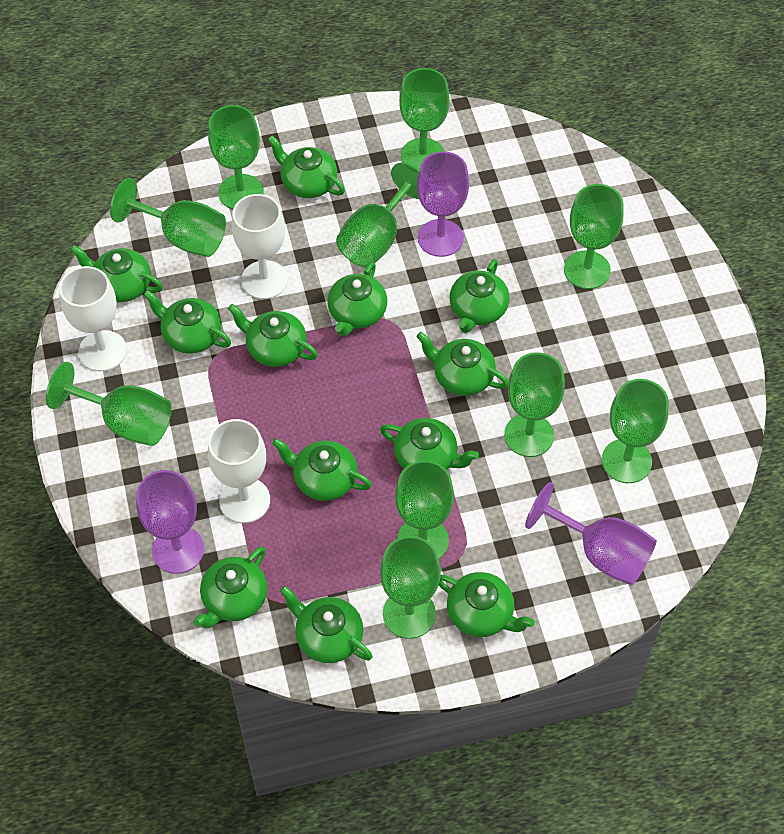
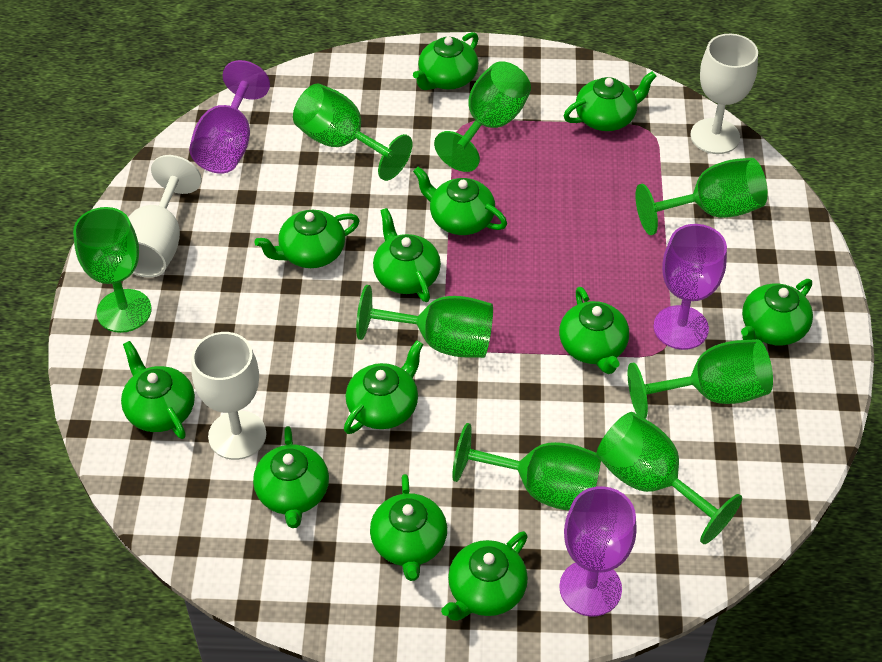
green goblet: 10 -> 8

